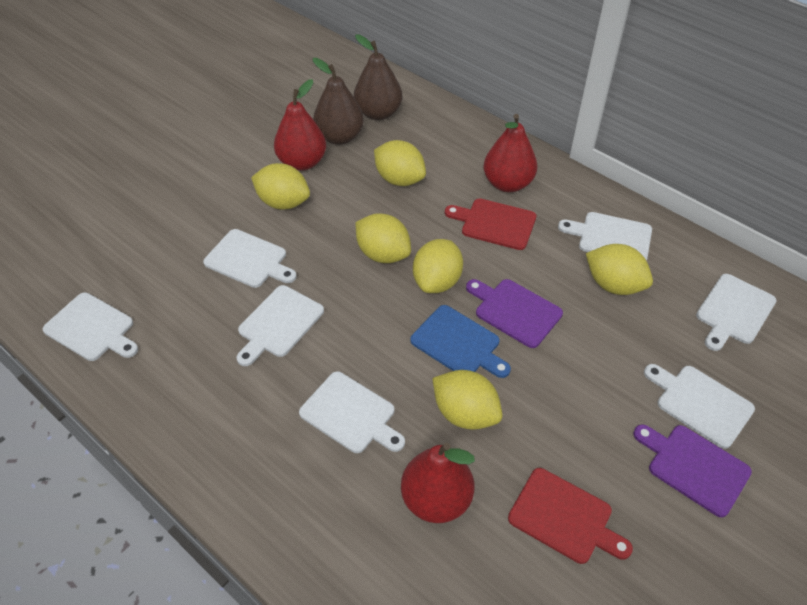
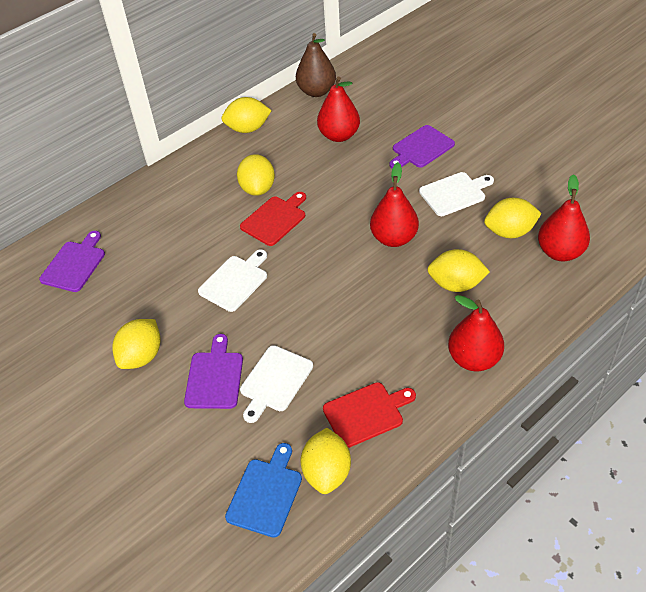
brown pear: 2 -> 1
purple cutting board: 2 -> 3
red pear: 3 -> 4
white cutting board: 7 -> 3

